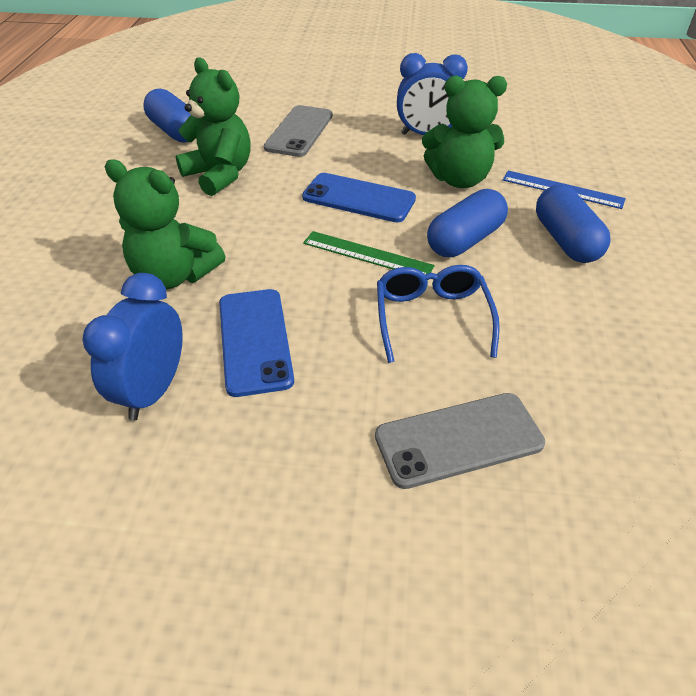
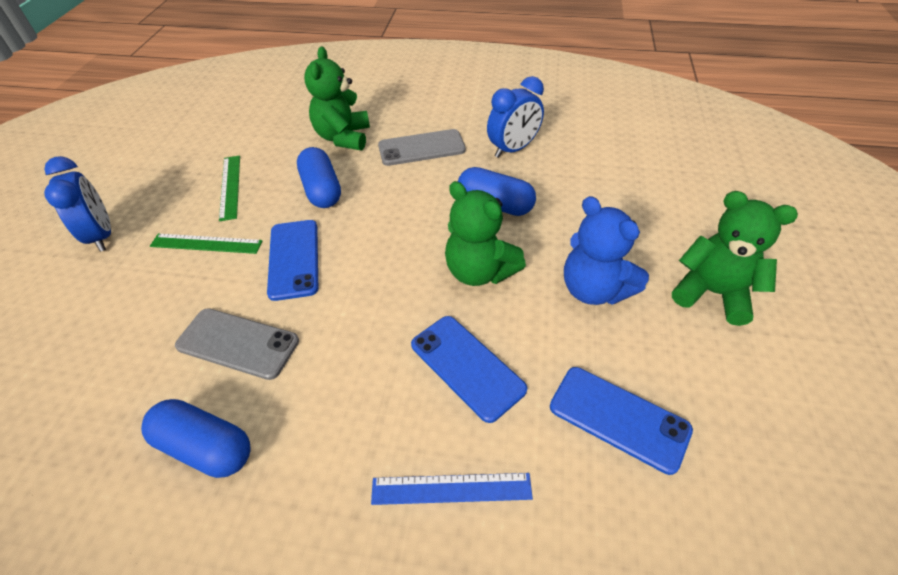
blue glasses: 1 -> 0
blue phone: 2 -> 3
blue teddy bear: 0 -> 1
green ruler: 1 -> 2

